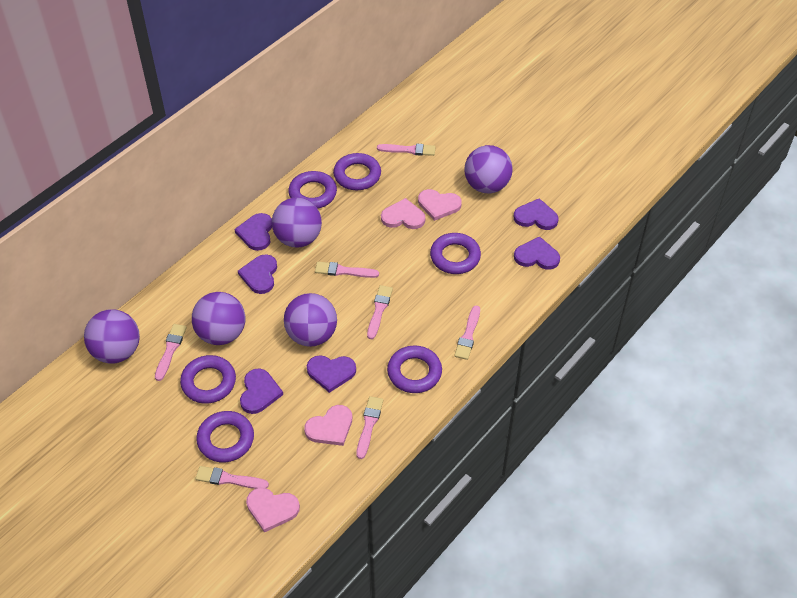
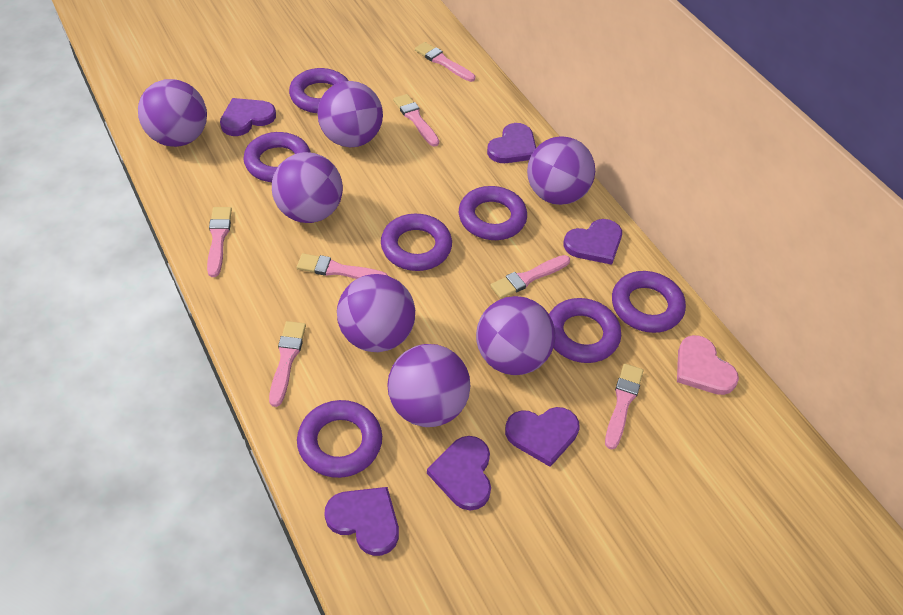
pink heart: 4 -> 1
purple ball: 5 -> 7
purple ring: 6 -> 7

